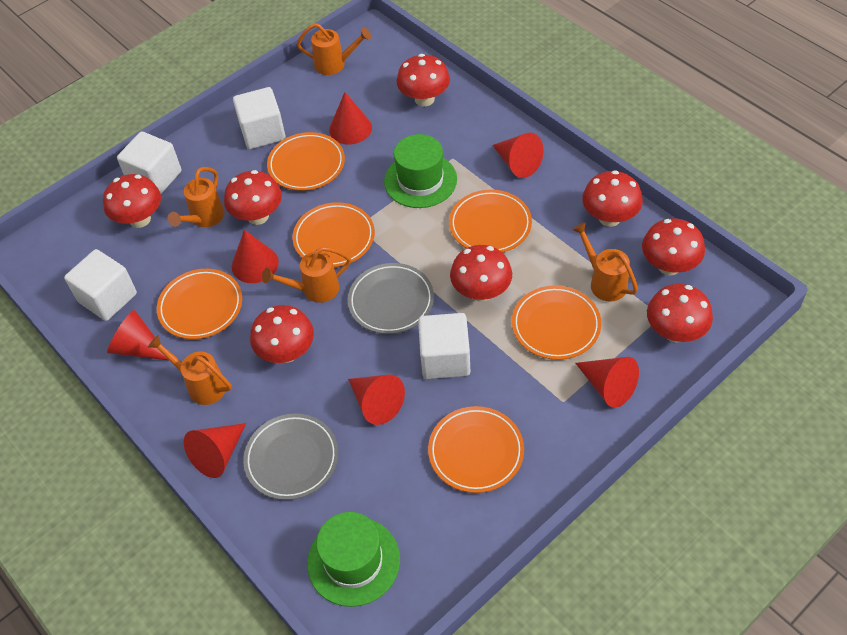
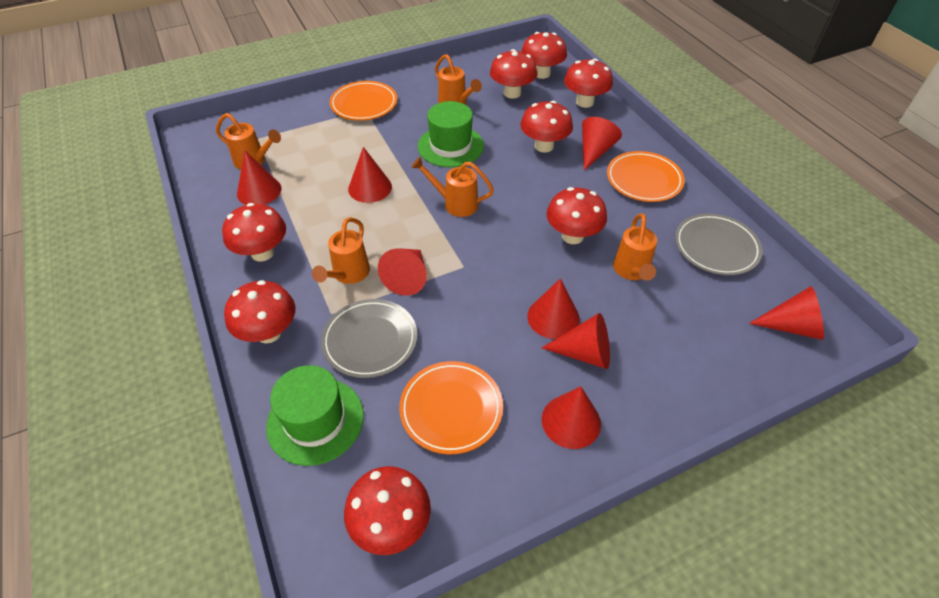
orange plate: 6 -> 3
red cone: 7 -> 8
white cube: 4 -> 0

